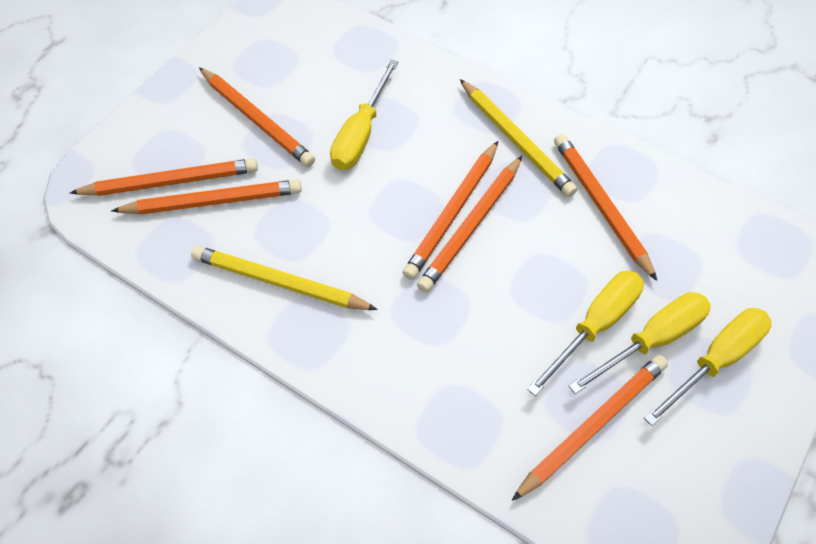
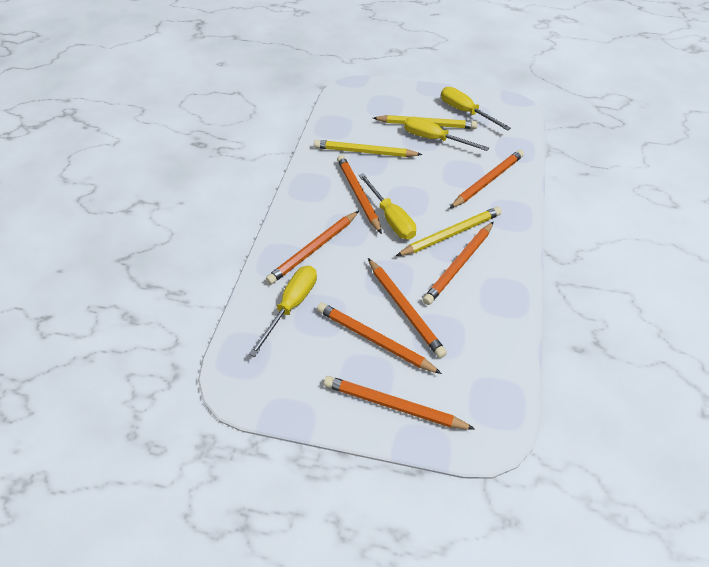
yellow pencil: 2 -> 3

